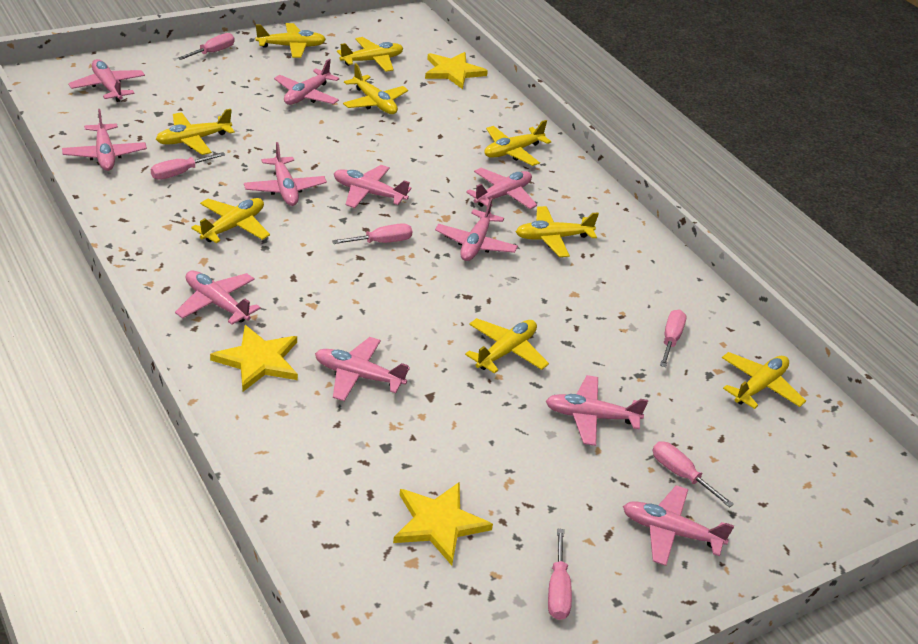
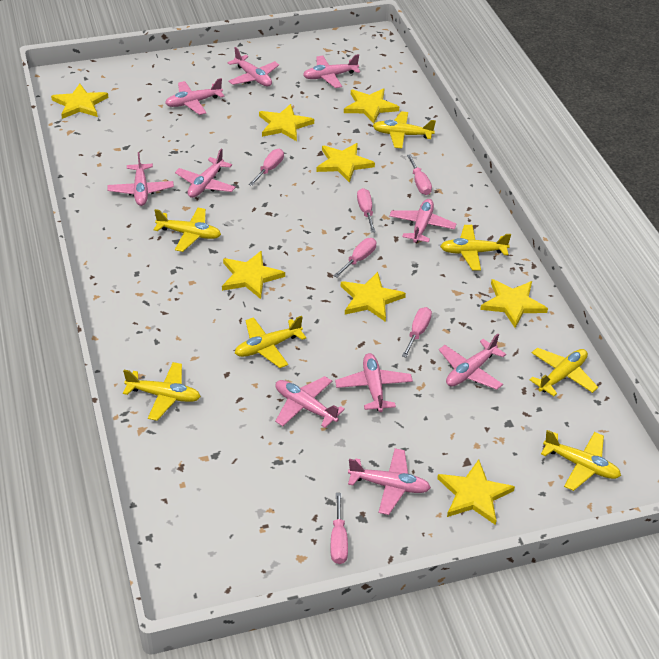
pink plane: 11 -> 10
yellow plane: 9 -> 7
yellow star: 3 -> 8

